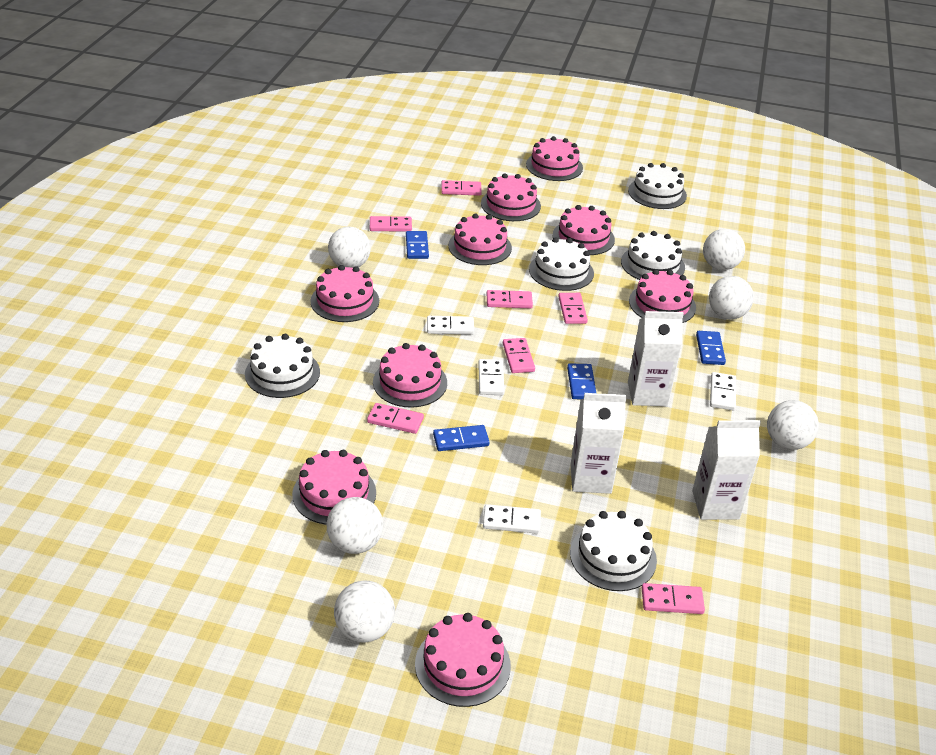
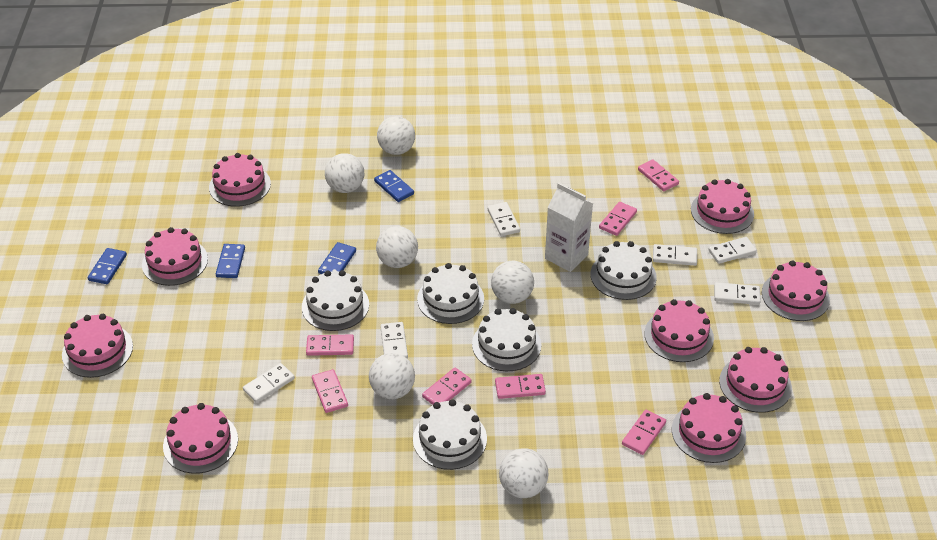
white carton: 3 -> 1
white domino: 4 -> 6

